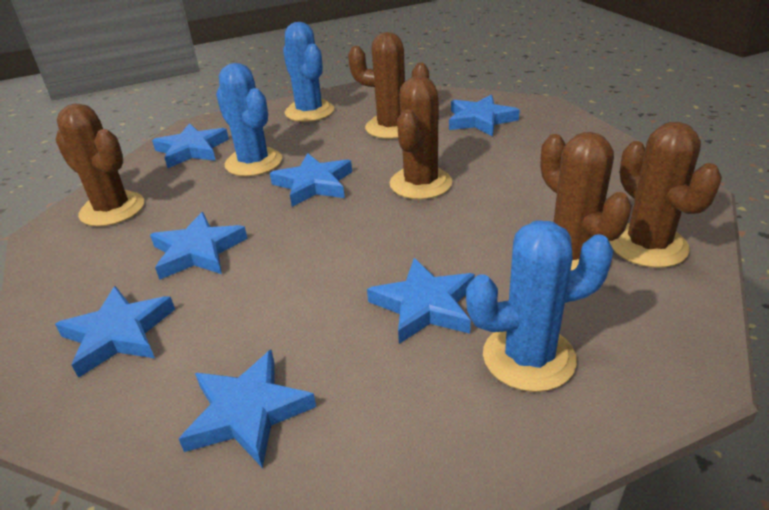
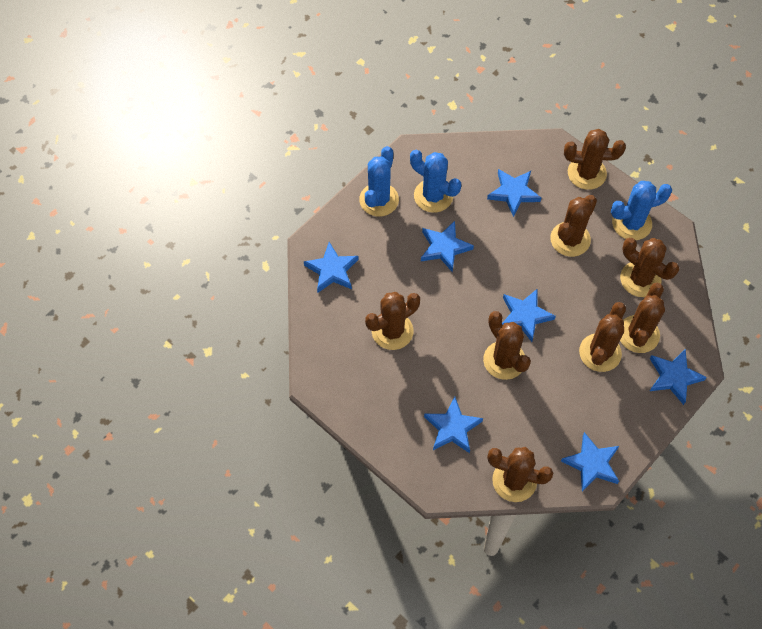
brown cactus: 5 -> 8

